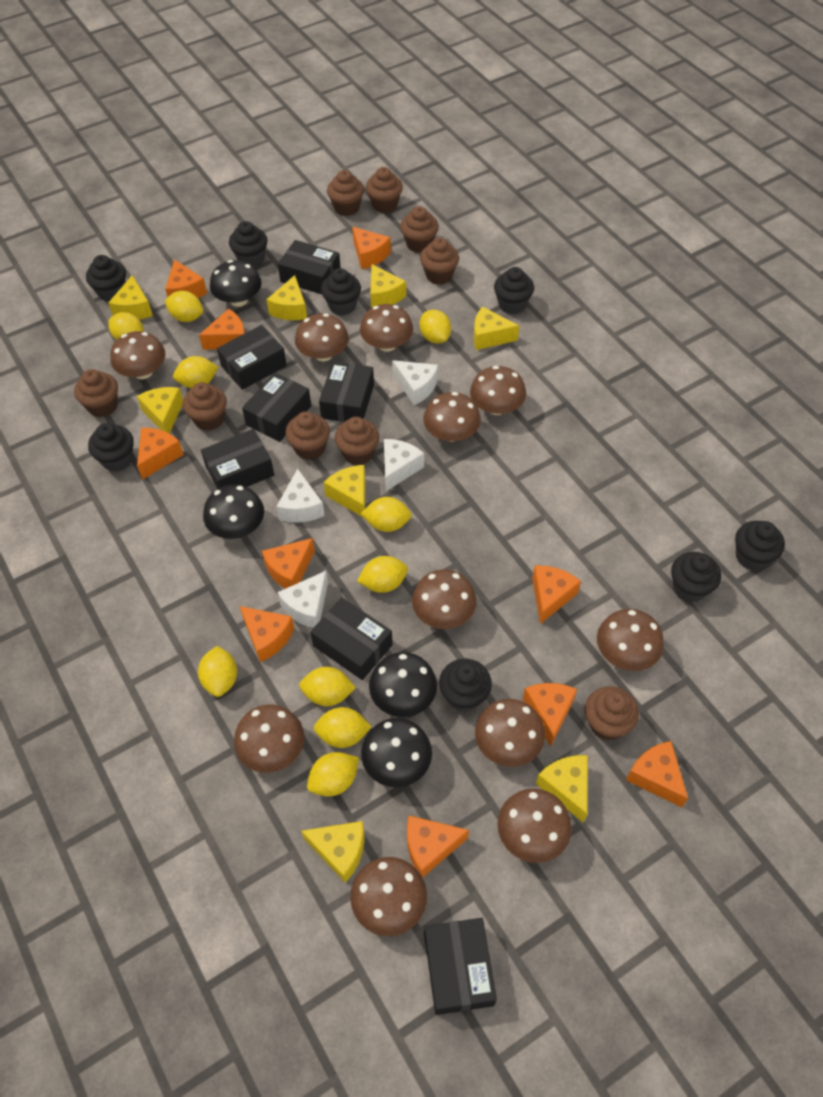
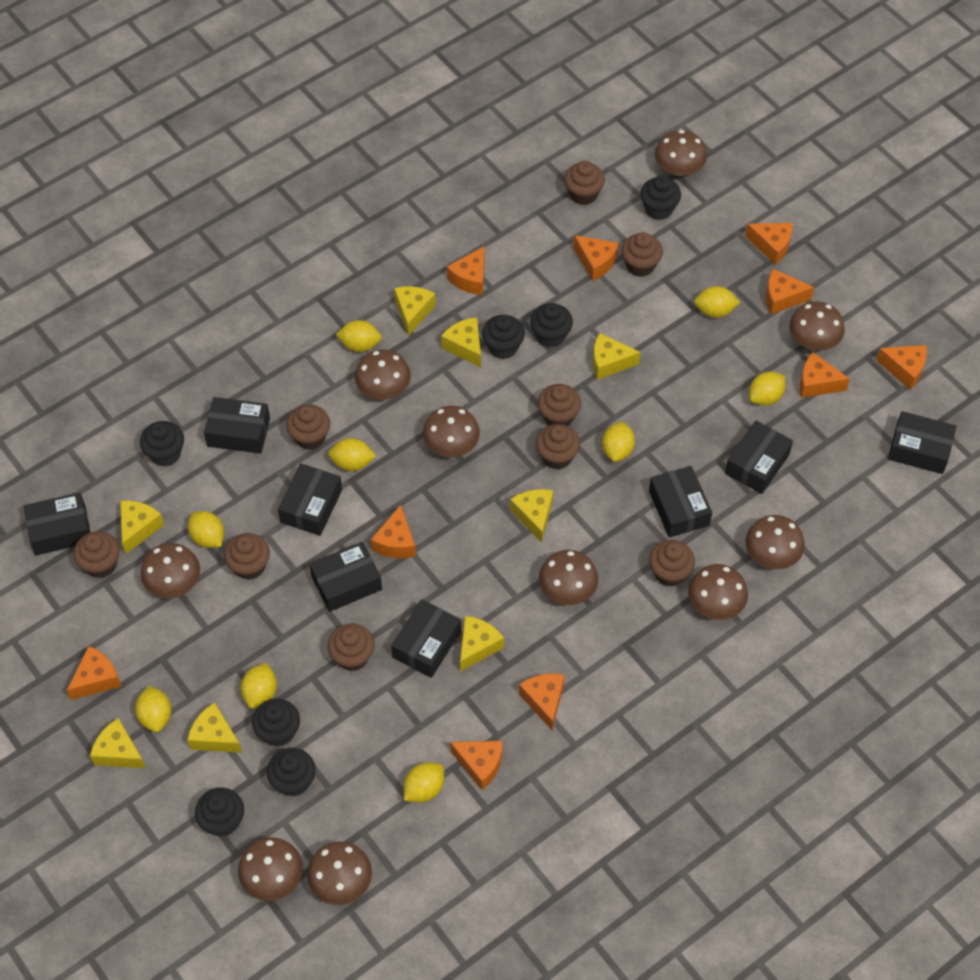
black box: 7 -> 8
black cupcake: 8 -> 7
black mushroom: 4 -> 0
brown mushroom: 11 -> 10
white cheese: 4 -> 0
yellow lemon: 10 -> 9

